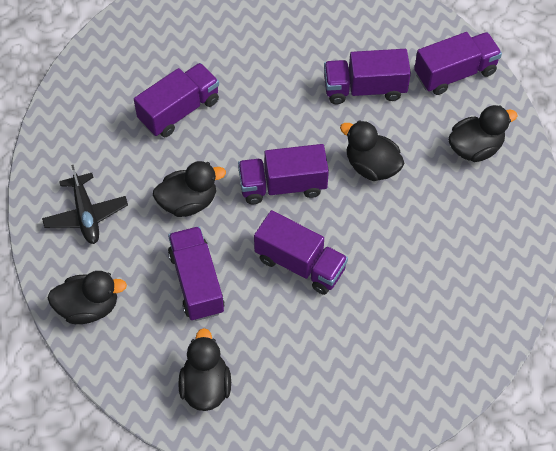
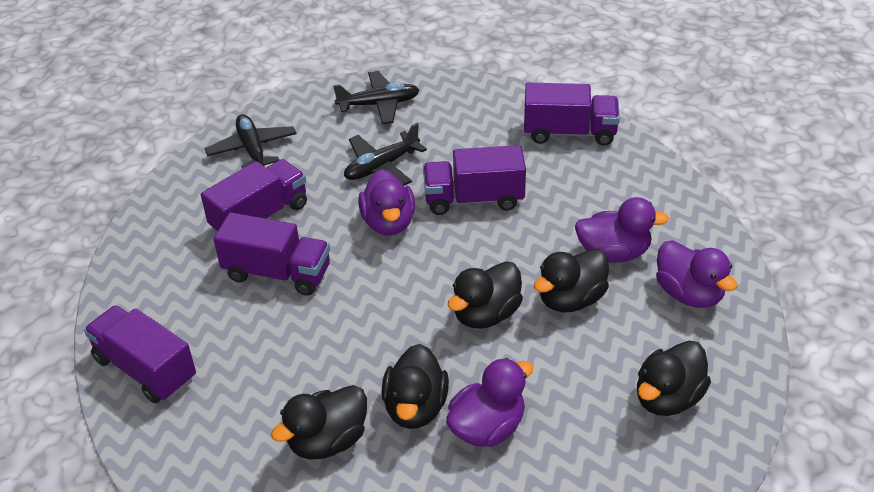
black plane: 1 -> 3
purple duck: 0 -> 4
purple truck: 6 -> 5

